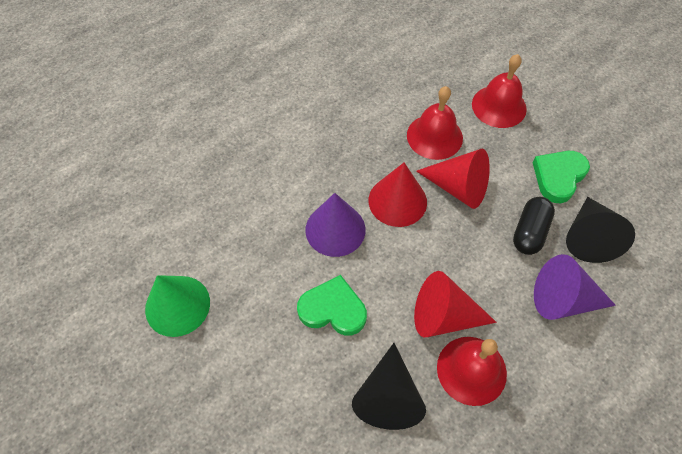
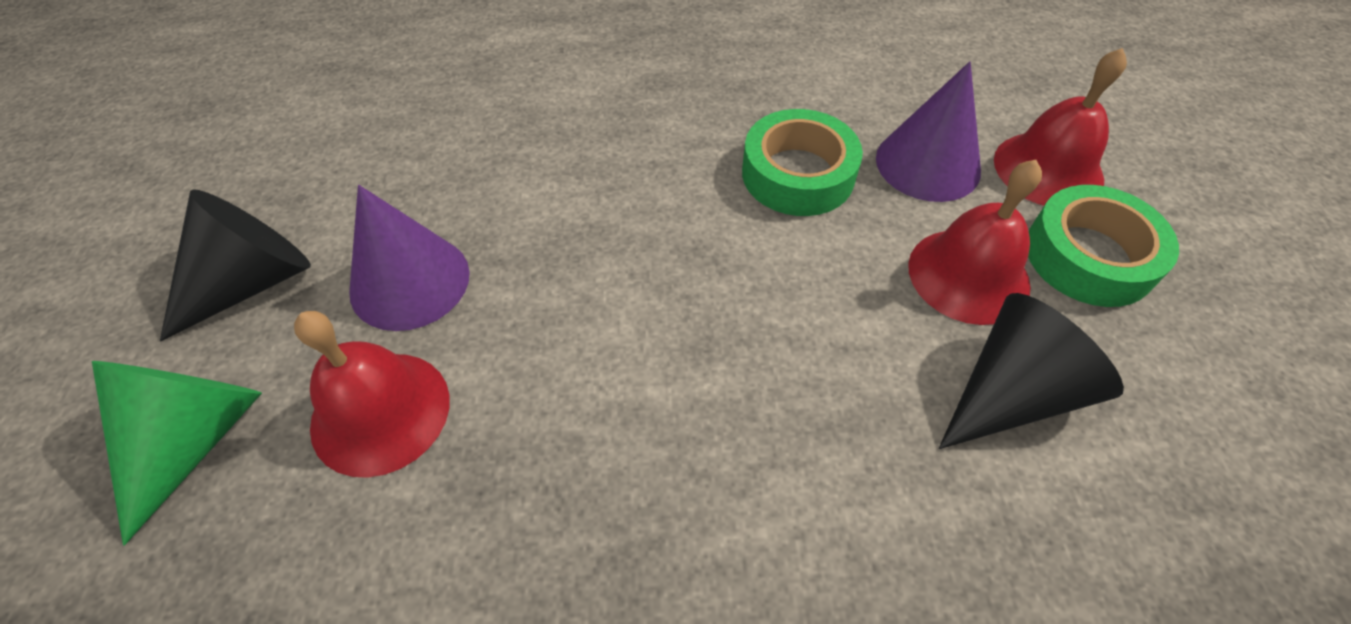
black capsule: 1 -> 0
green heart: 2 -> 0
green tape: 0 -> 2
red cone: 3 -> 0

